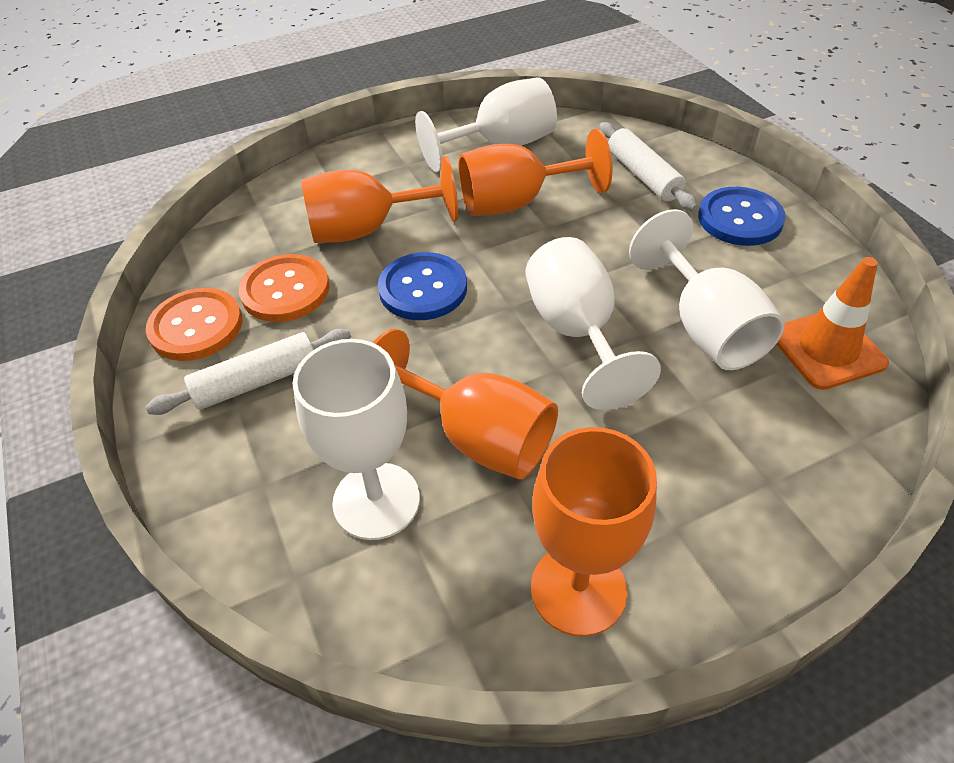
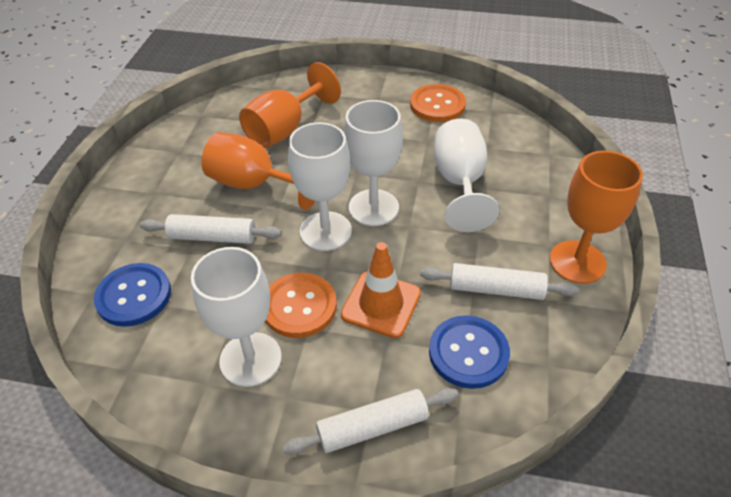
orange goblet: 4 -> 3
white rolling pin: 2 -> 3

